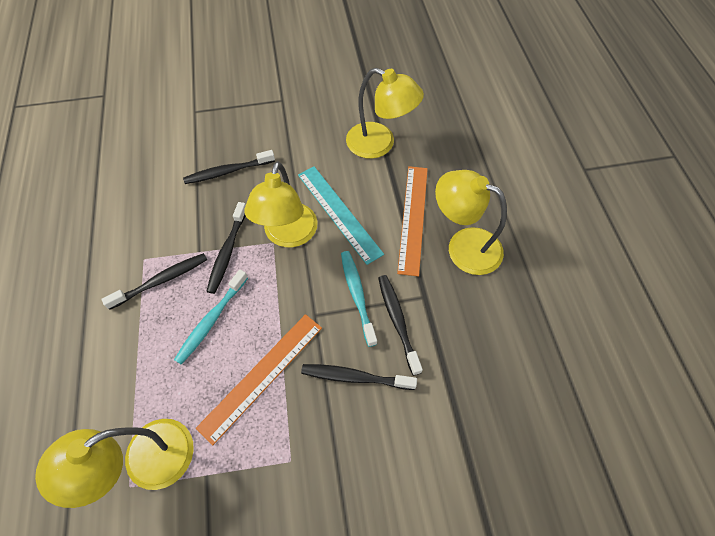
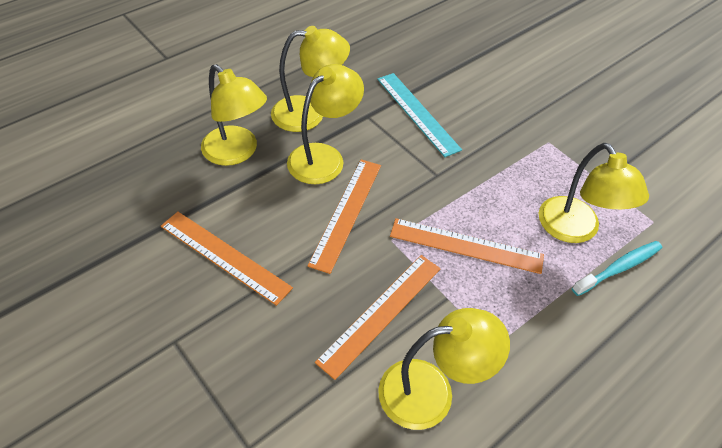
black toothbrush: 5 -> 0
orange ruler: 2 -> 4
turquoise toothbrush: 2 -> 1
yellow lamp: 4 -> 5

